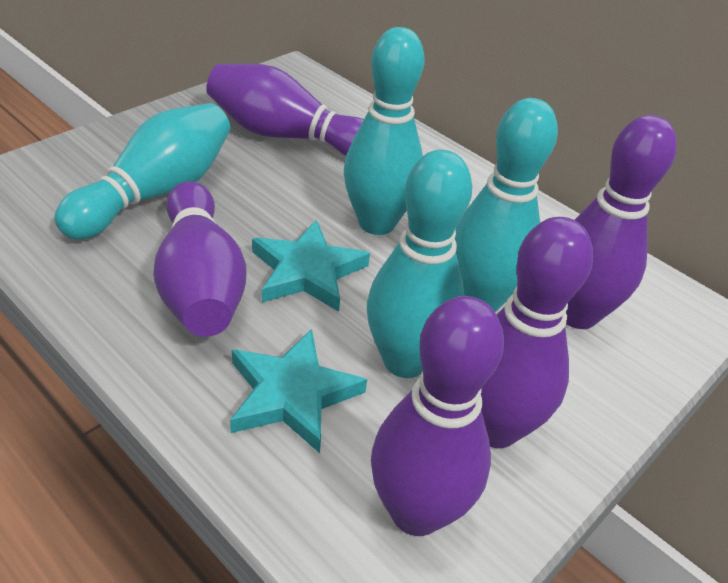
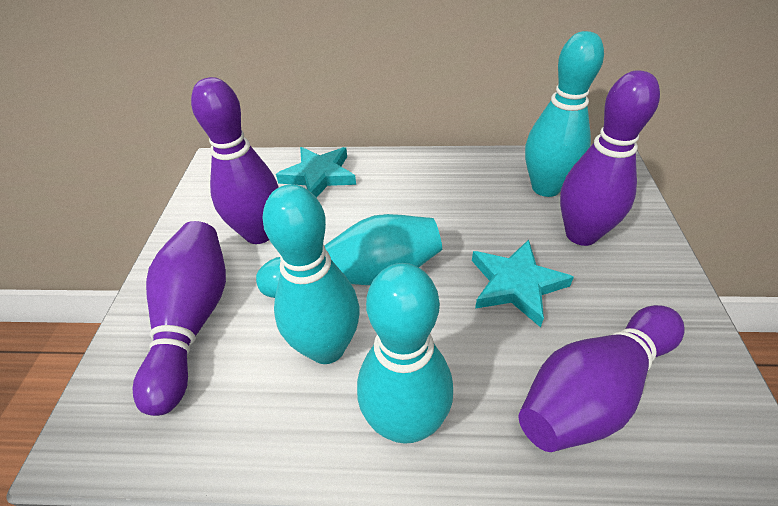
purple bowling pin: 5 -> 4

